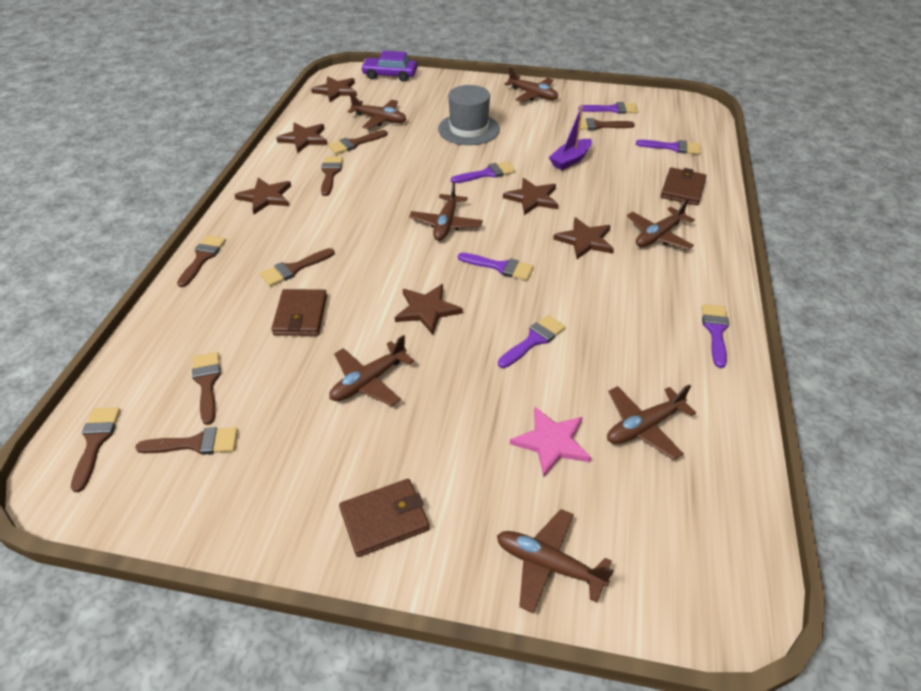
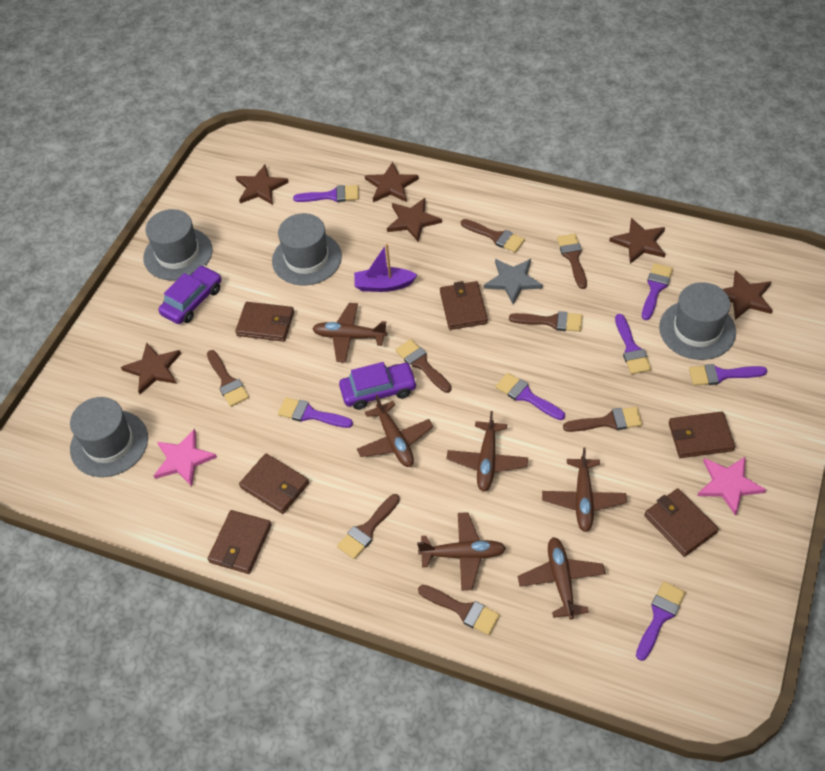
brown plane: 7 -> 6
brown wallet: 3 -> 6
grey hat: 1 -> 4
grey star: 0 -> 1
pink star: 1 -> 2
purple brush: 6 -> 7
purple car: 1 -> 2

